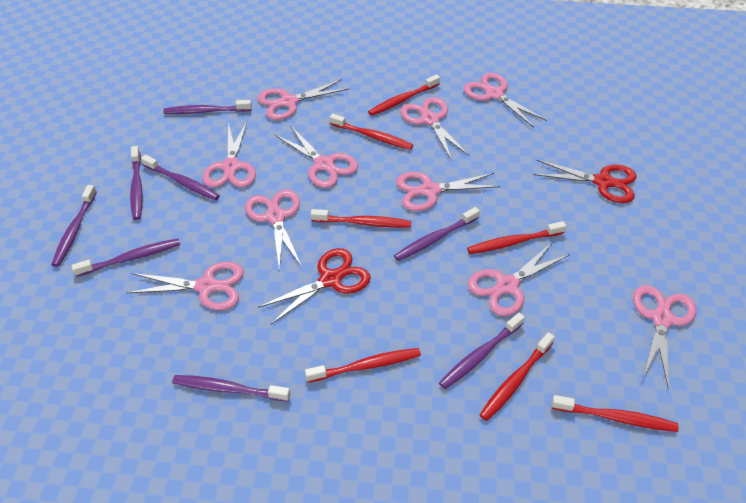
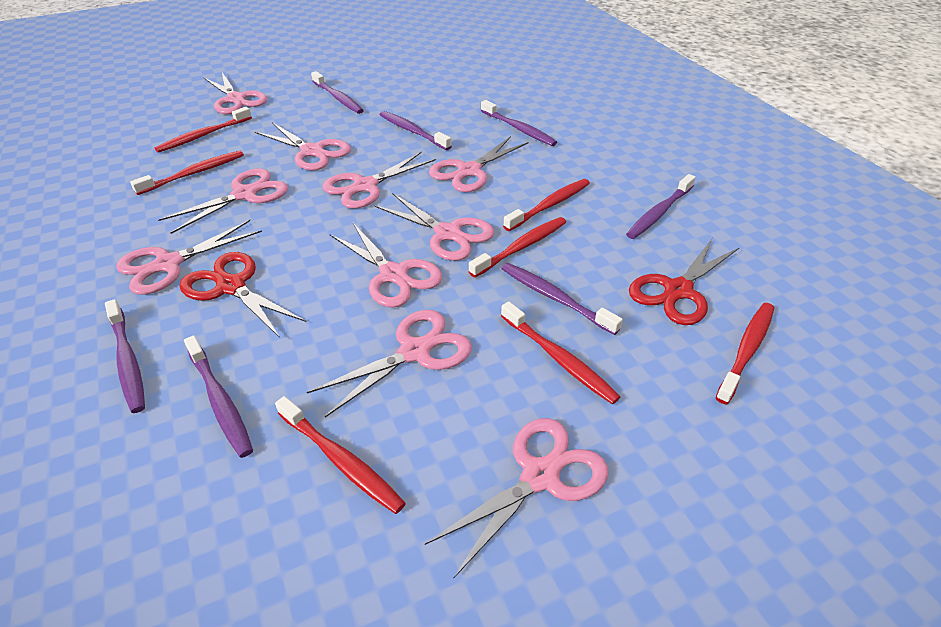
purple toothbrush: 8 -> 7

